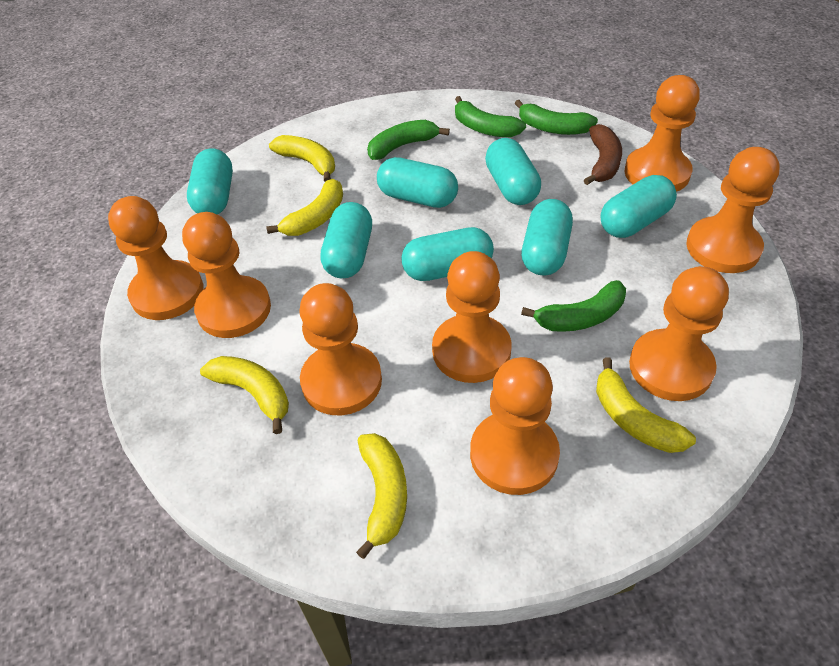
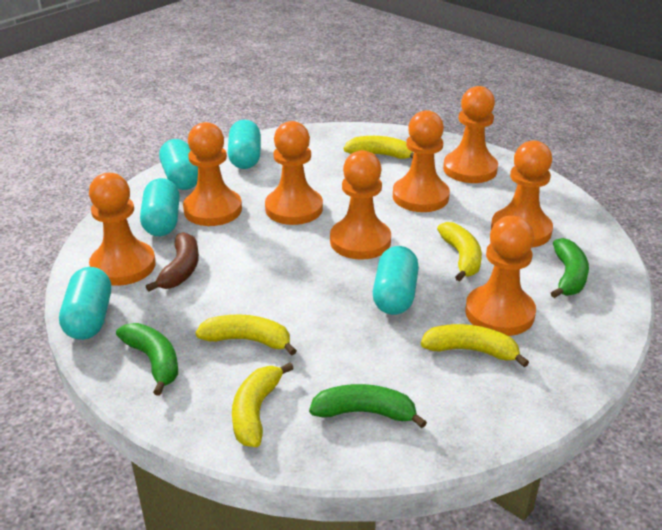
green banana: 4 -> 3
turquoise capsule: 7 -> 5

